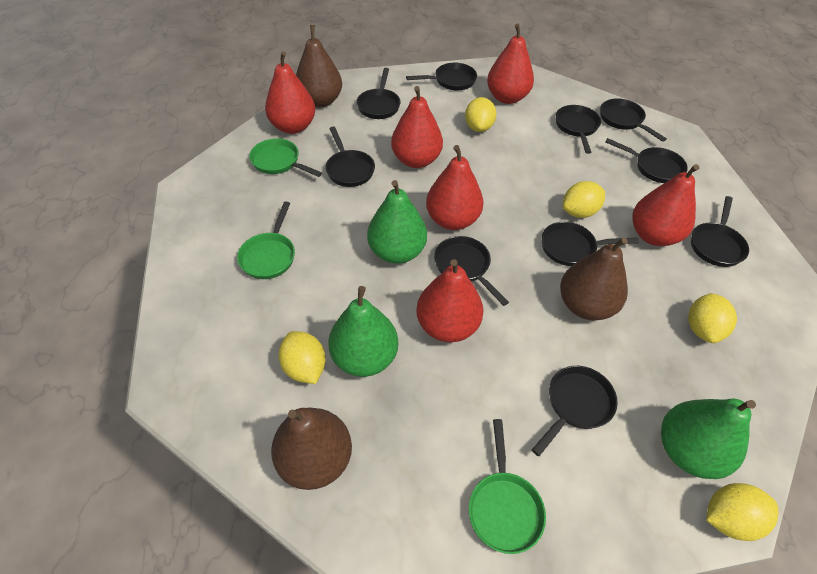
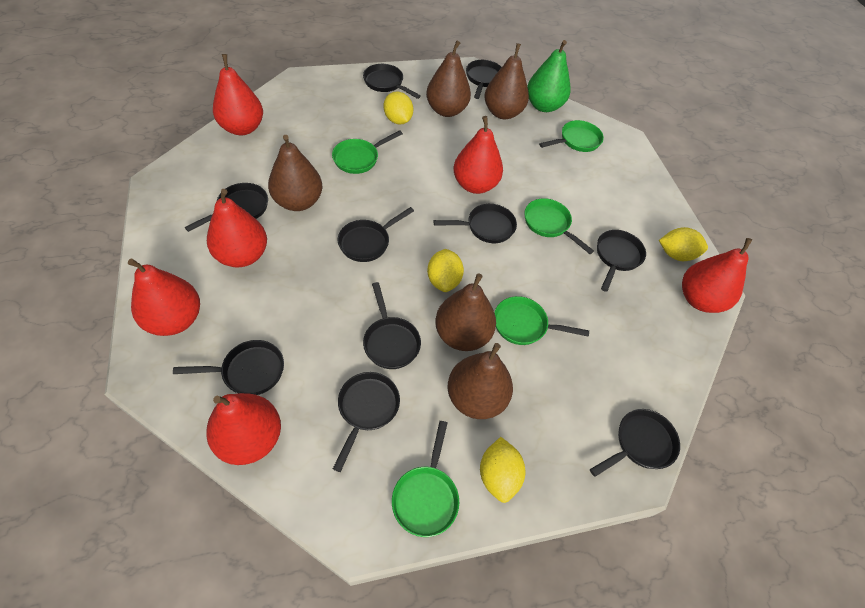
brown pear: 3 -> 5
green pan: 3 -> 5
green pear: 3 -> 1
yellow lemon: 5 -> 4

